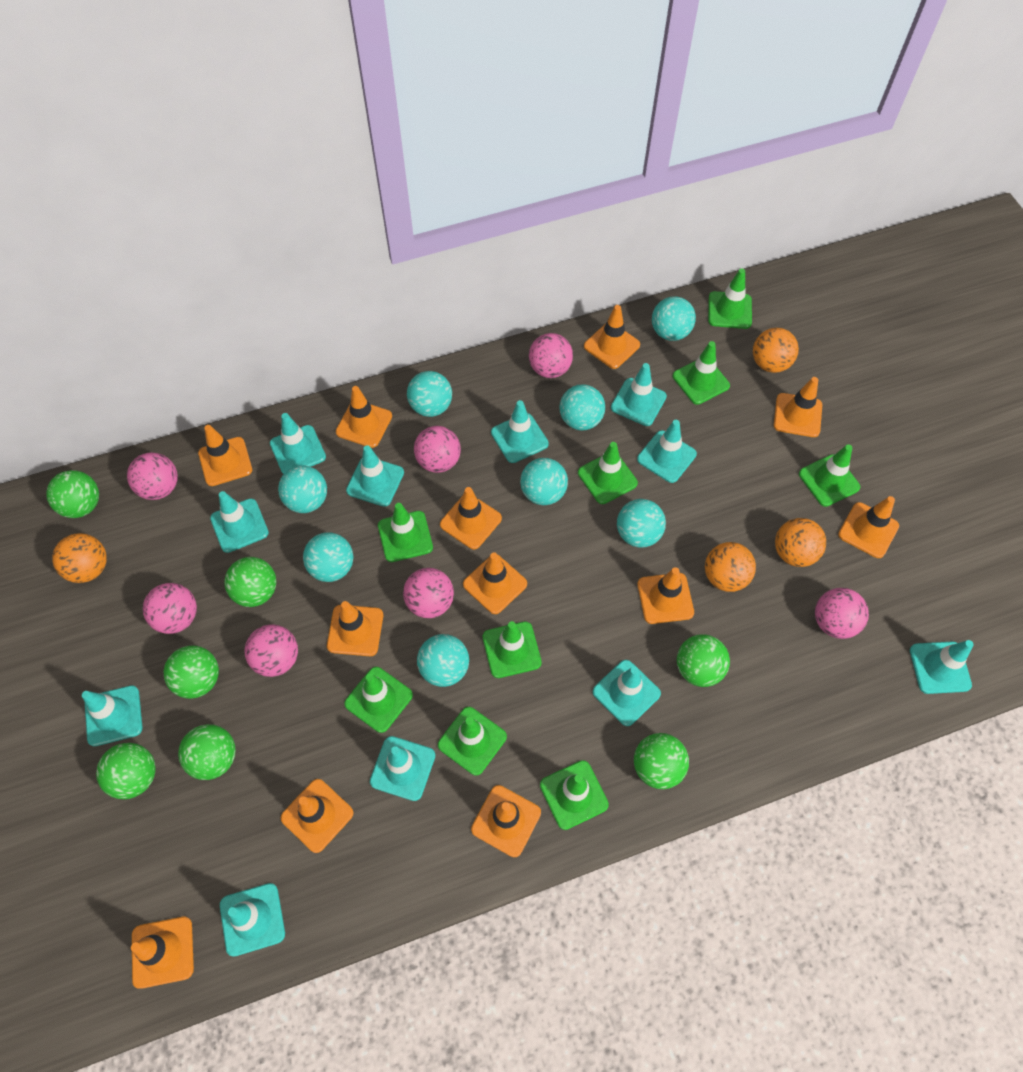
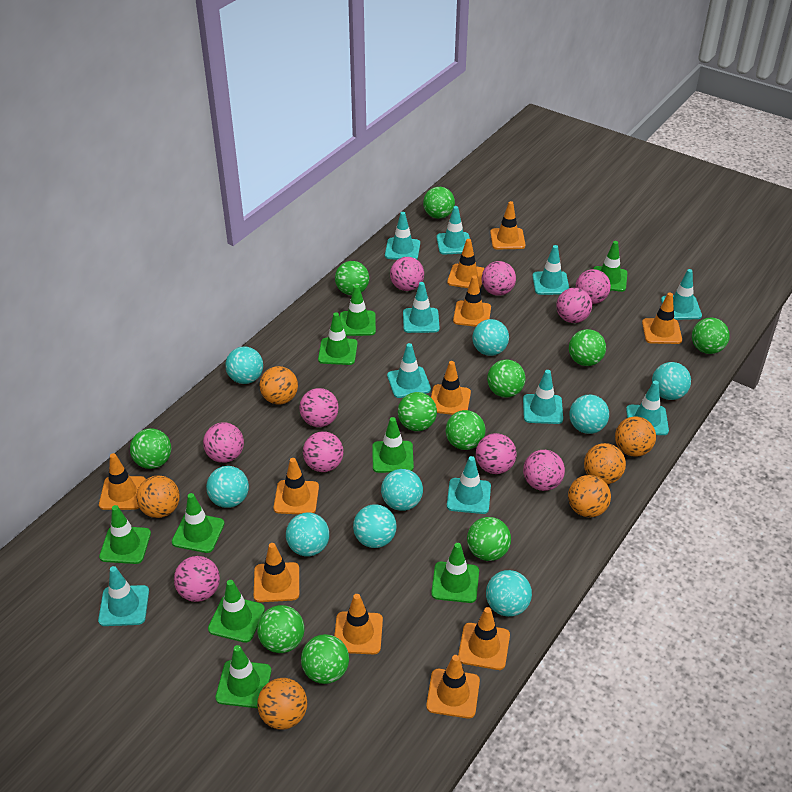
green ball: 7 -> 11
orange ball: 4 -> 6
orange traffic cone: 12 -> 11
pink ball: 7 -> 10
turquoise ball: 8 -> 9
turquoise traffic cone: 11 -> 10

